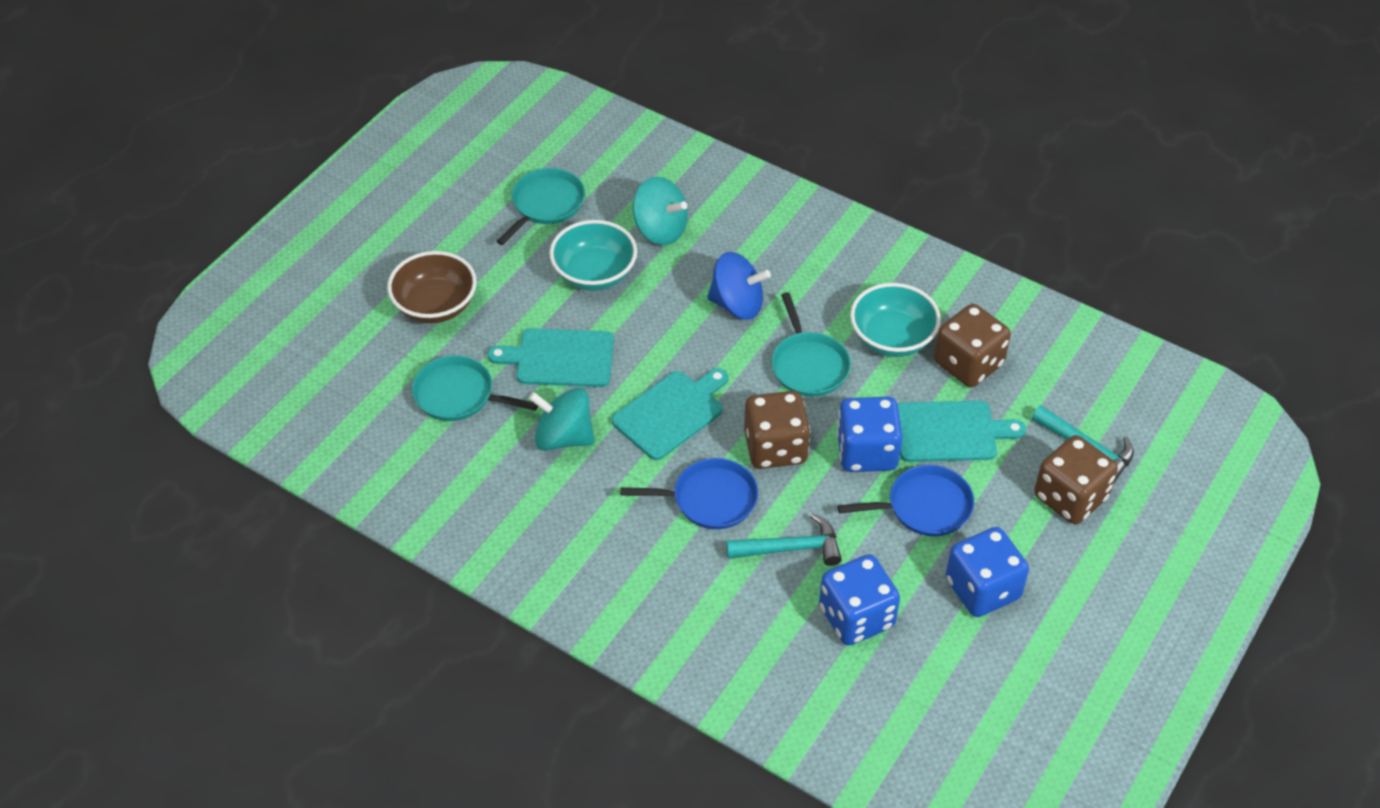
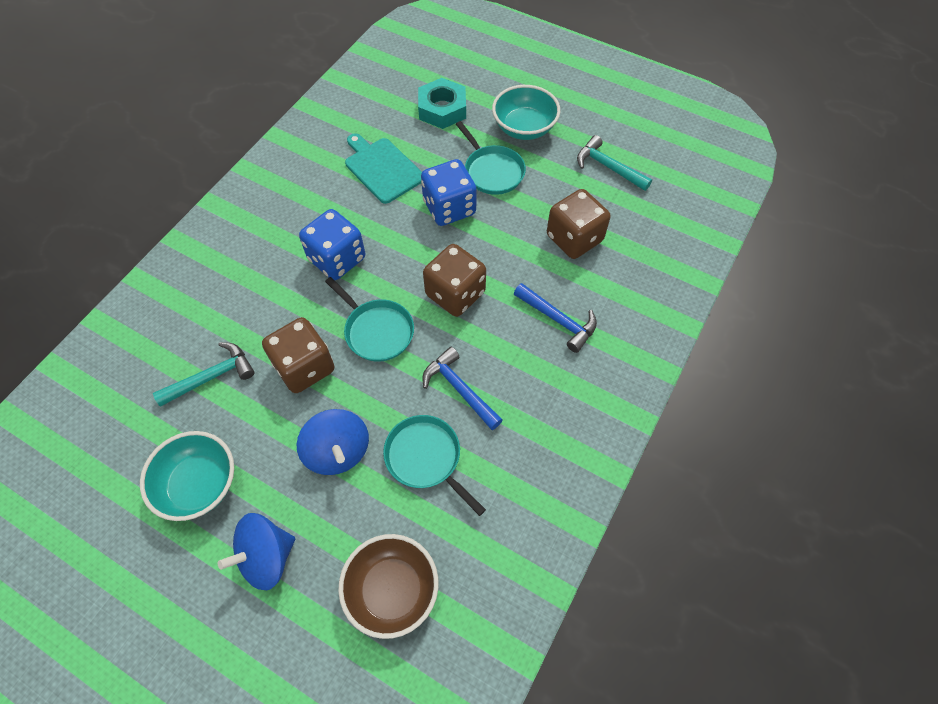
blue dice: 3 -> 2
blue hammer: 0 -> 2
blue pan: 2 -> 0
blue spinning top: 1 -> 2
turquoise cutting board: 3 -> 1
turquoise nut: 0 -> 1
turquoise spinning top: 2 -> 0

